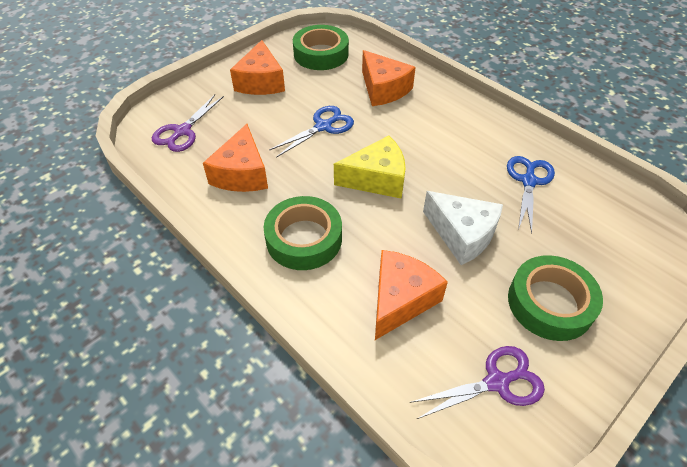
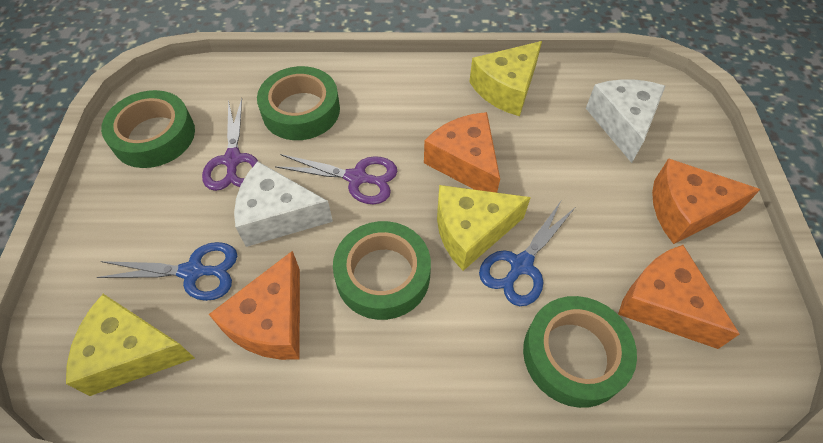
green tape: 3 -> 4
white cheese: 1 -> 2
yellow cheese: 1 -> 3

